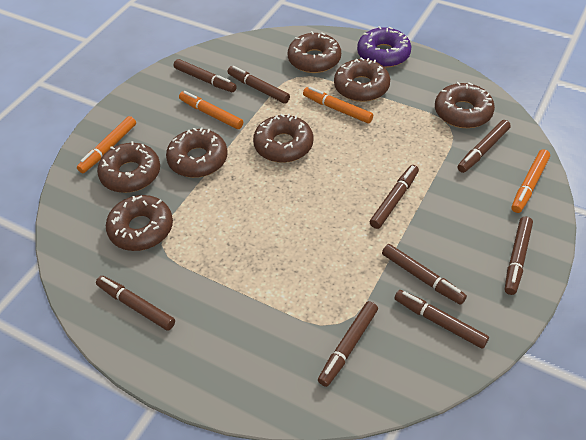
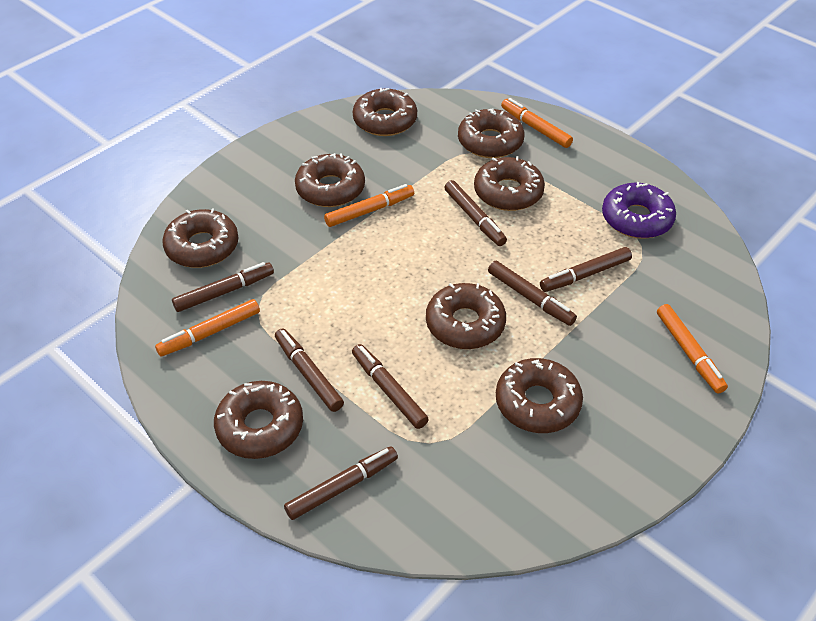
brown donut: 7 -> 8
brown marker: 9 -> 7

